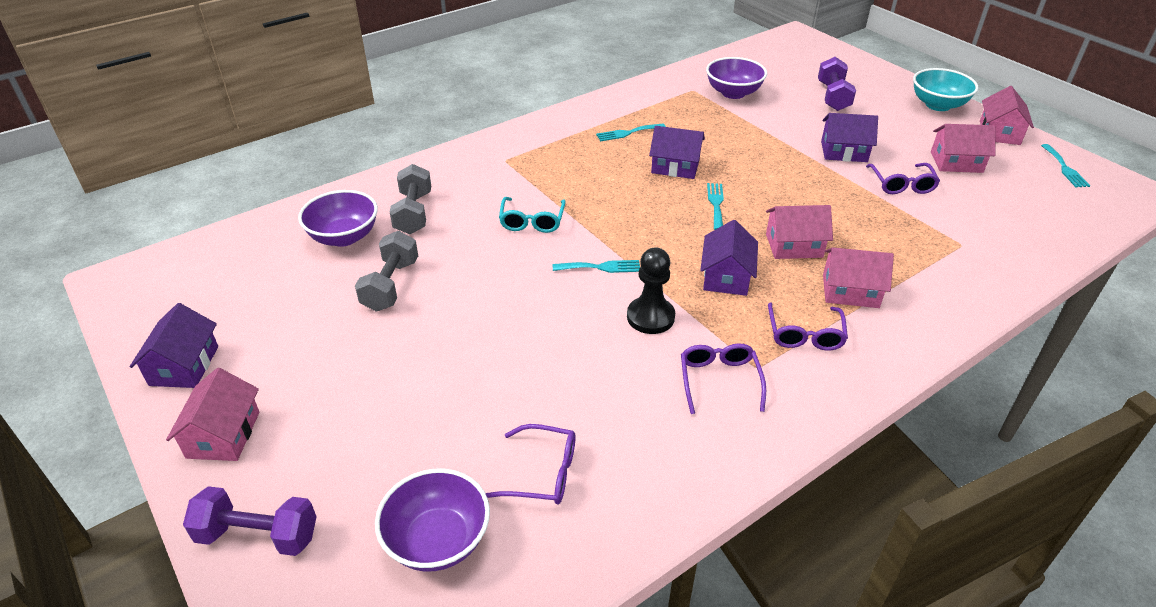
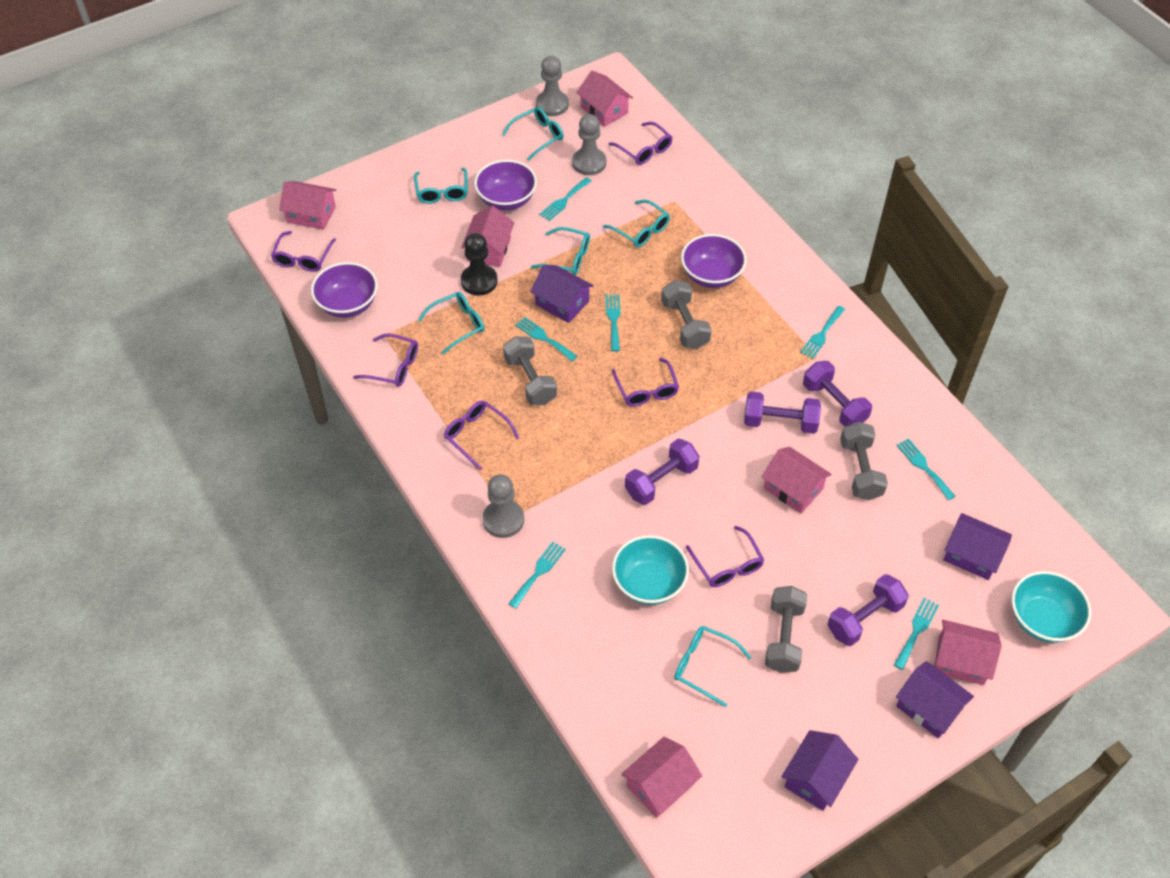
grey dumbbell: 2 -> 4
grey pawn: 0 -> 3
pink house: 5 -> 6
purple dumbbell: 2 -> 4
purple glasses: 4 -> 6
turquoise bowl: 1 -> 2
turquoise fork: 4 -> 7
turquoise glasses: 1 -> 6

